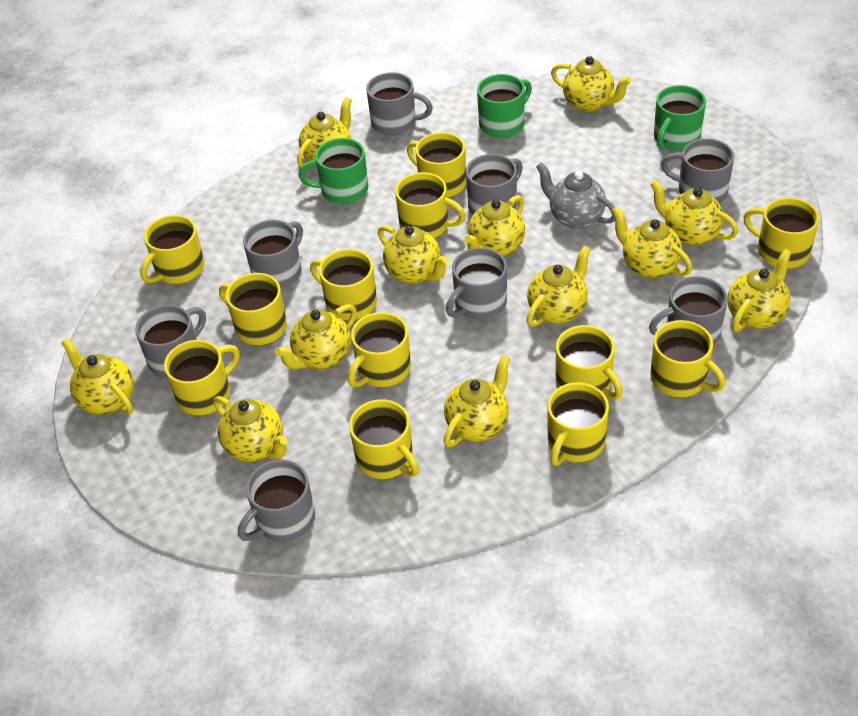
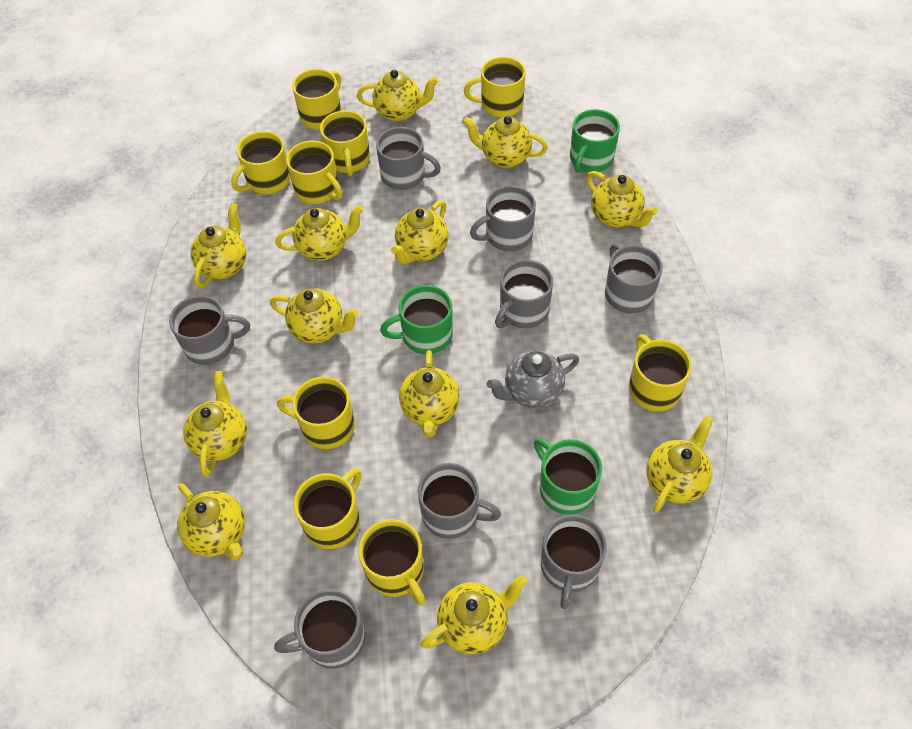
yellow mug: 12 -> 9

